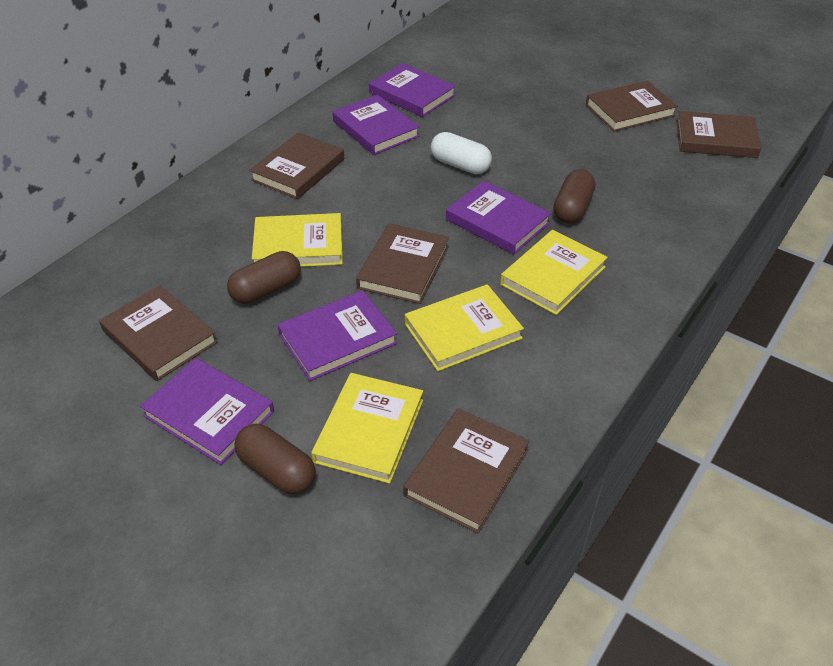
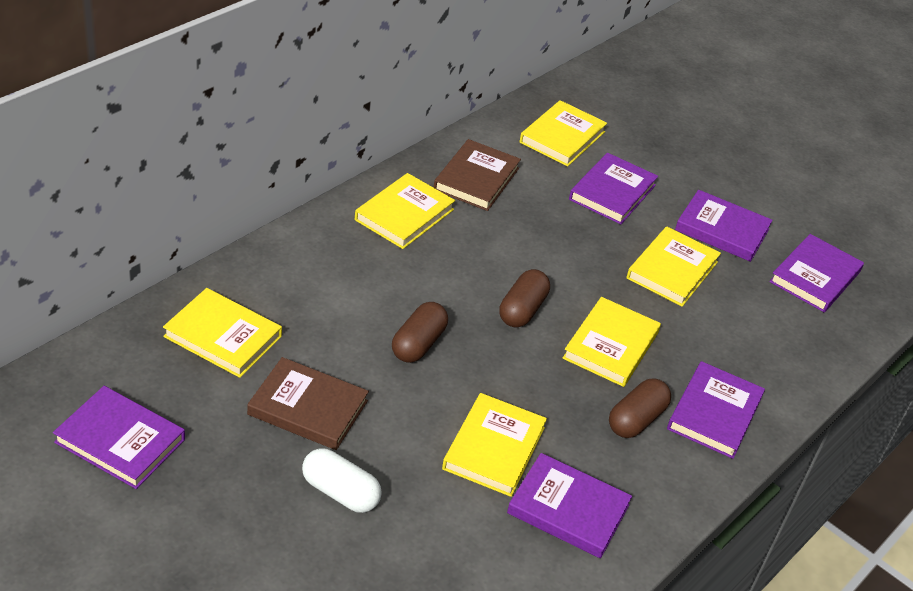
brown book: 6 -> 2
purple book: 5 -> 6
yellow book: 4 -> 6

